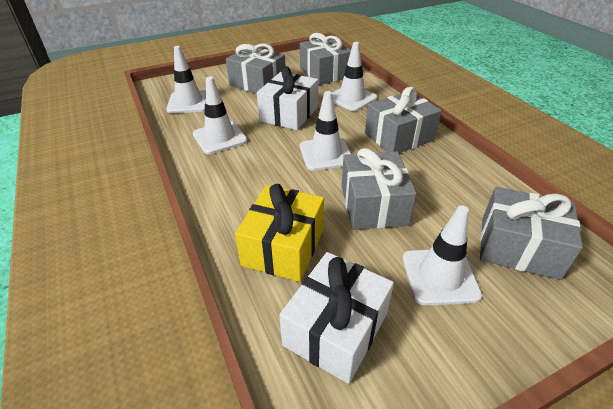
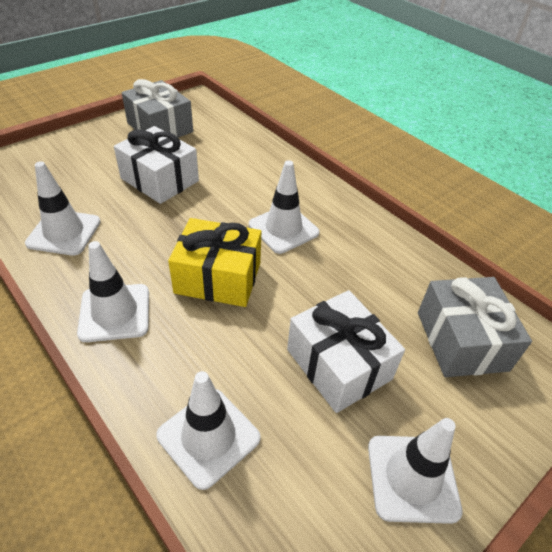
grey gift: 5 -> 2

